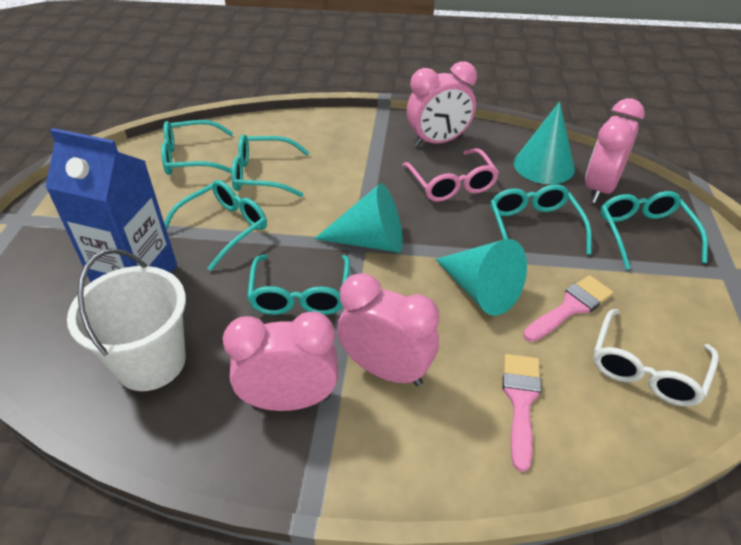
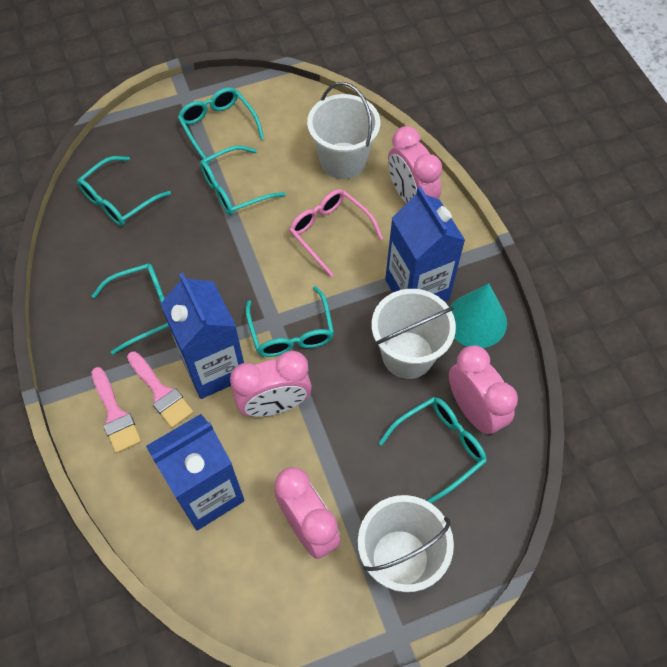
blue carton: 1 -> 3
turquoise cone: 3 -> 1
white bucket: 1 -> 3
white glasses: 1 -> 0

